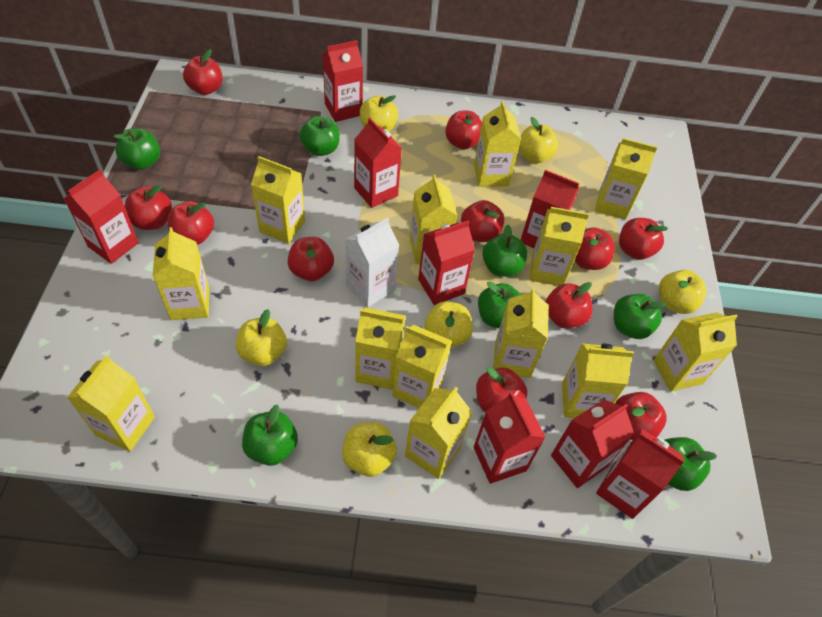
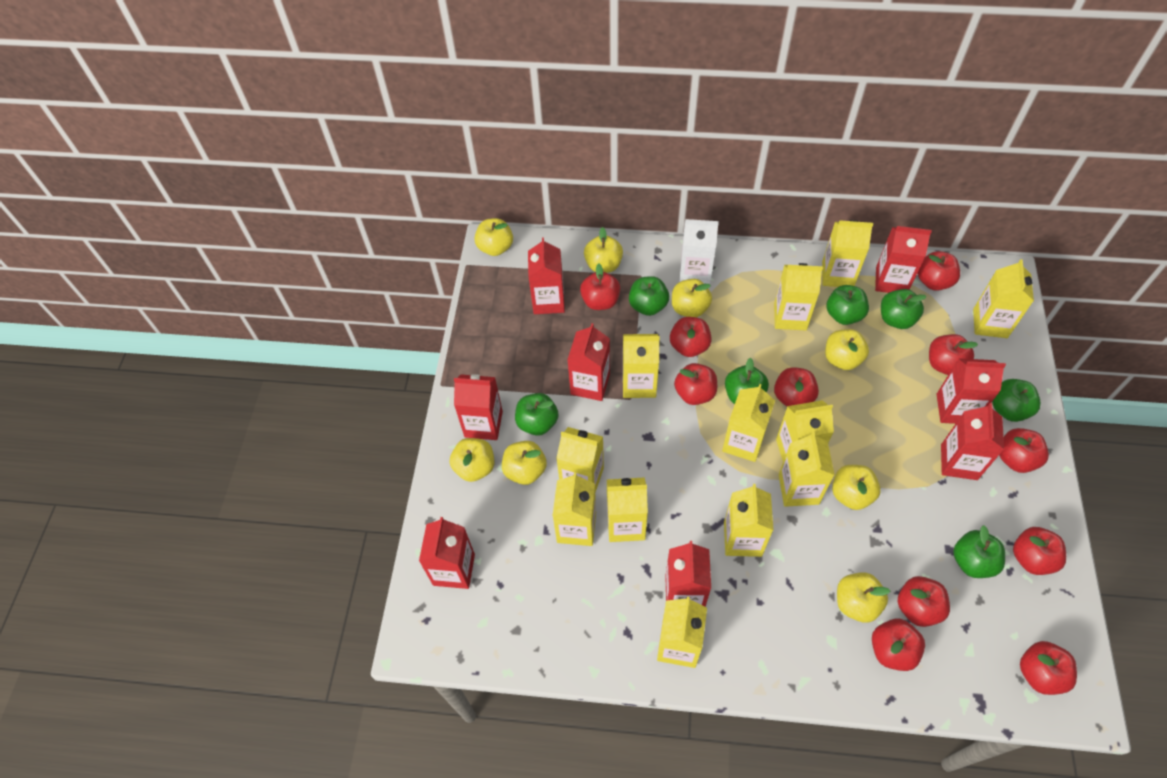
yellow apple: 6 -> 8
yellow carton: 13 -> 12

